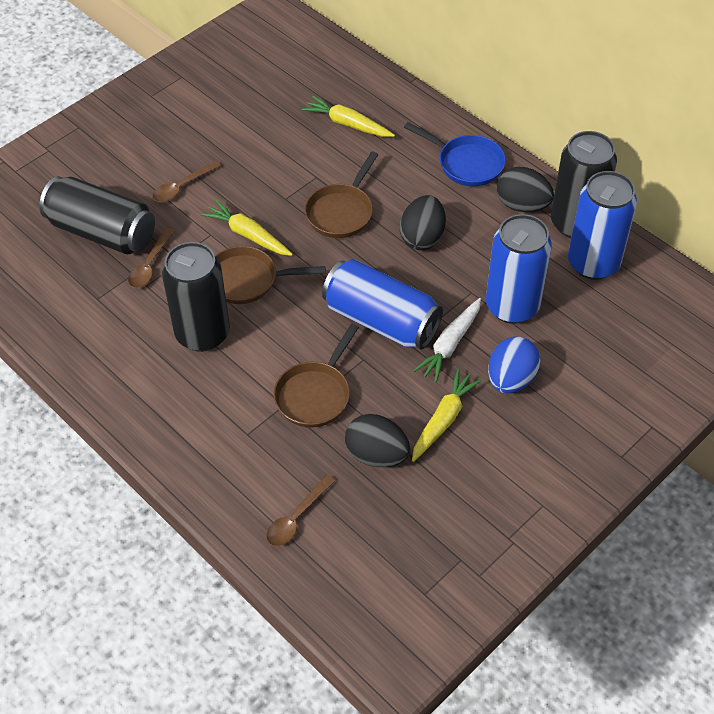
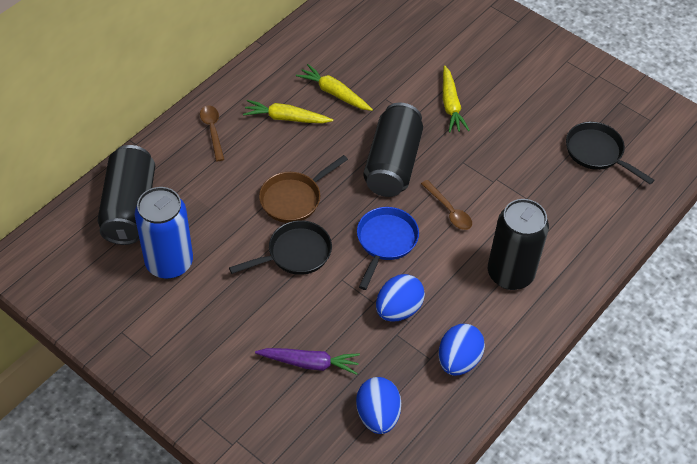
black egg: 3 -> 0
black pan: 0 -> 2
blue can: 3 -> 1
blue egg: 1 -> 3
brown pan: 3 -> 1
brown spoon: 3 -> 2
purple carrot: 0 -> 1
white carrot: 1 -> 0

